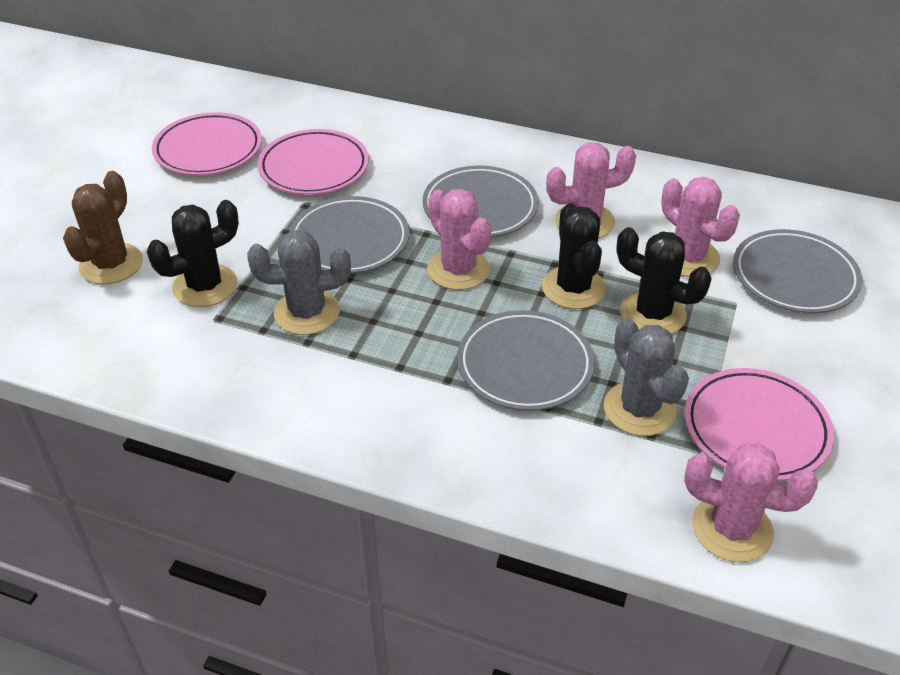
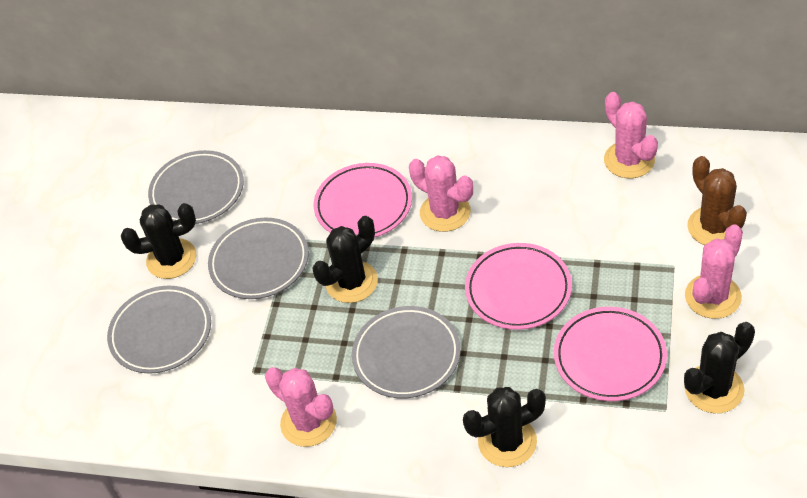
black cactus: 3 -> 4
grey cactus: 2 -> 0

